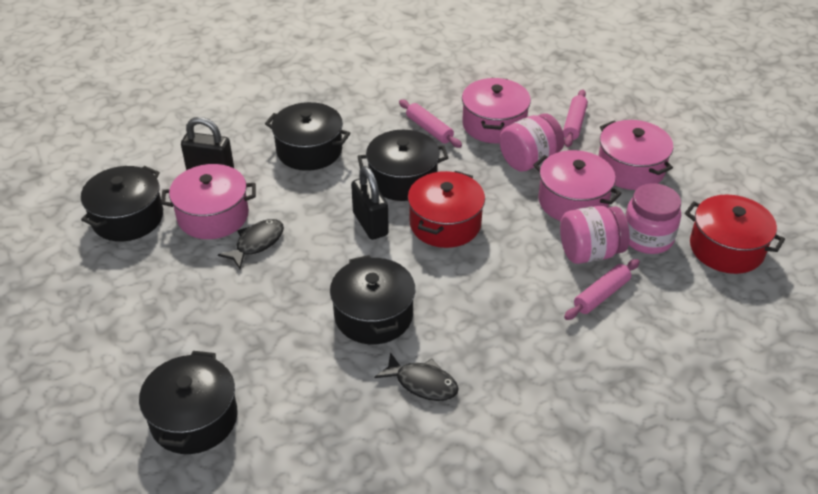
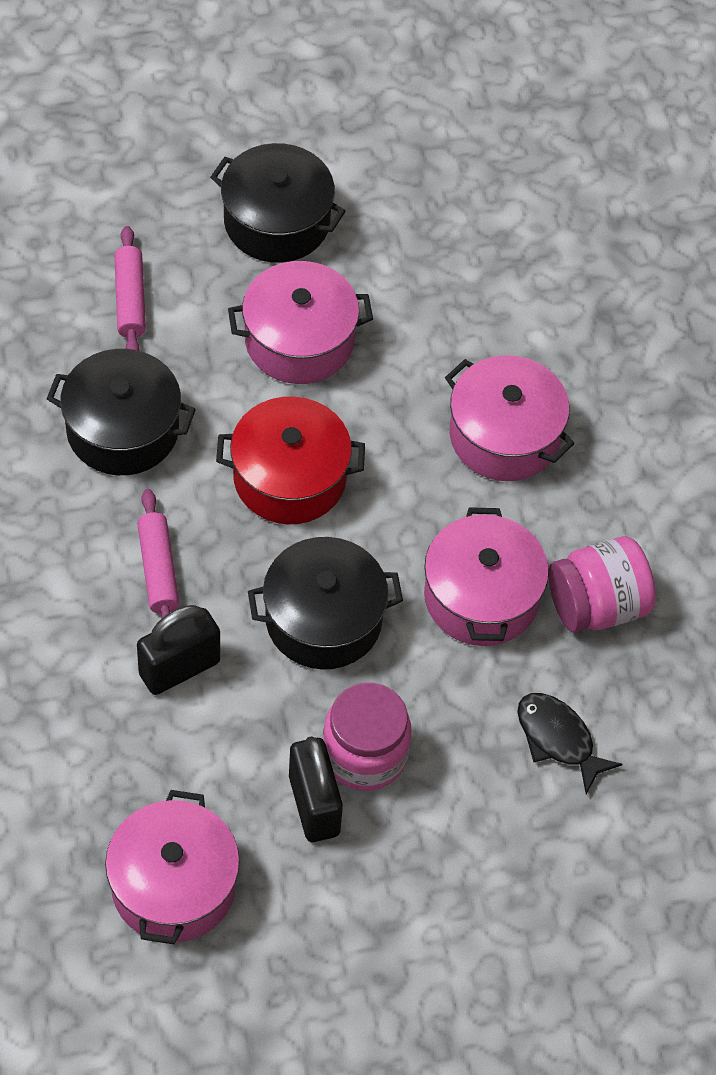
black fish: 2 -> 1
black pot: 5 -> 3
pink jar: 3 -> 2
pink rolling pin: 3 -> 2
red pot: 2 -> 1

